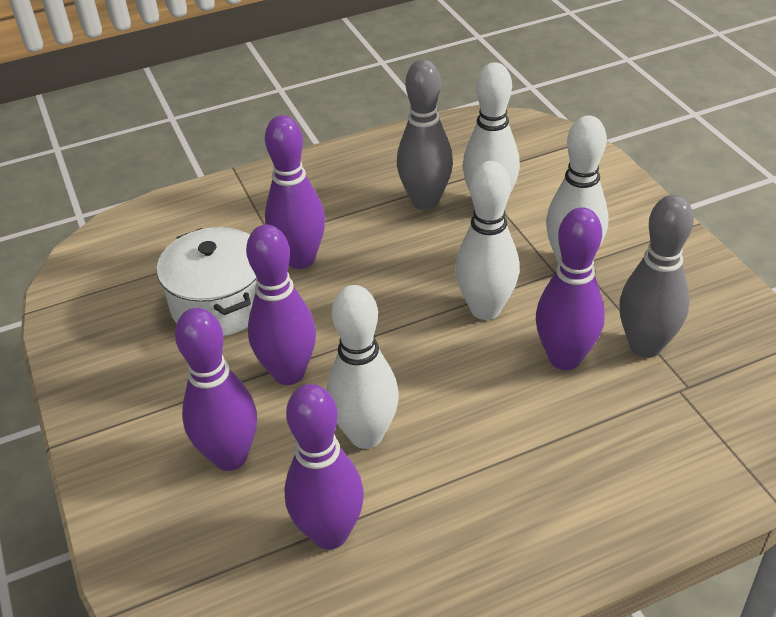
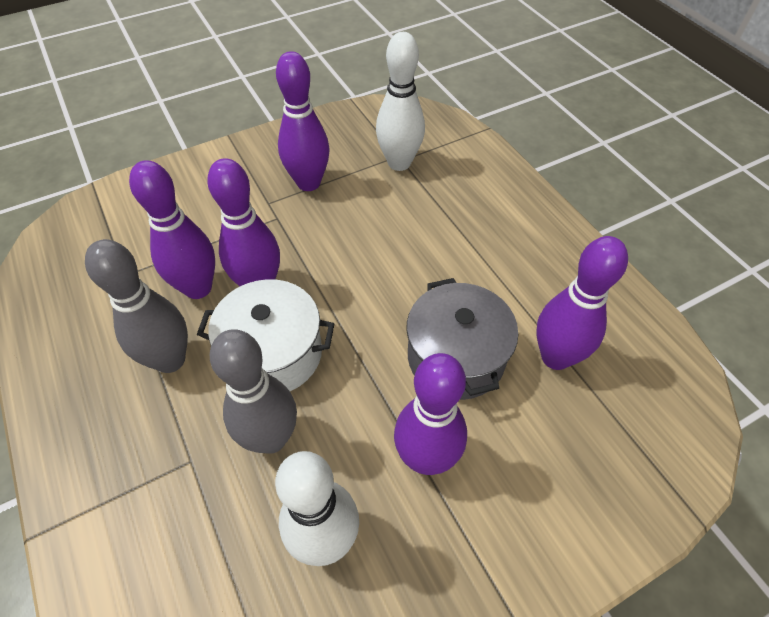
grey pot: 0 -> 1
white bowling pin: 4 -> 2

